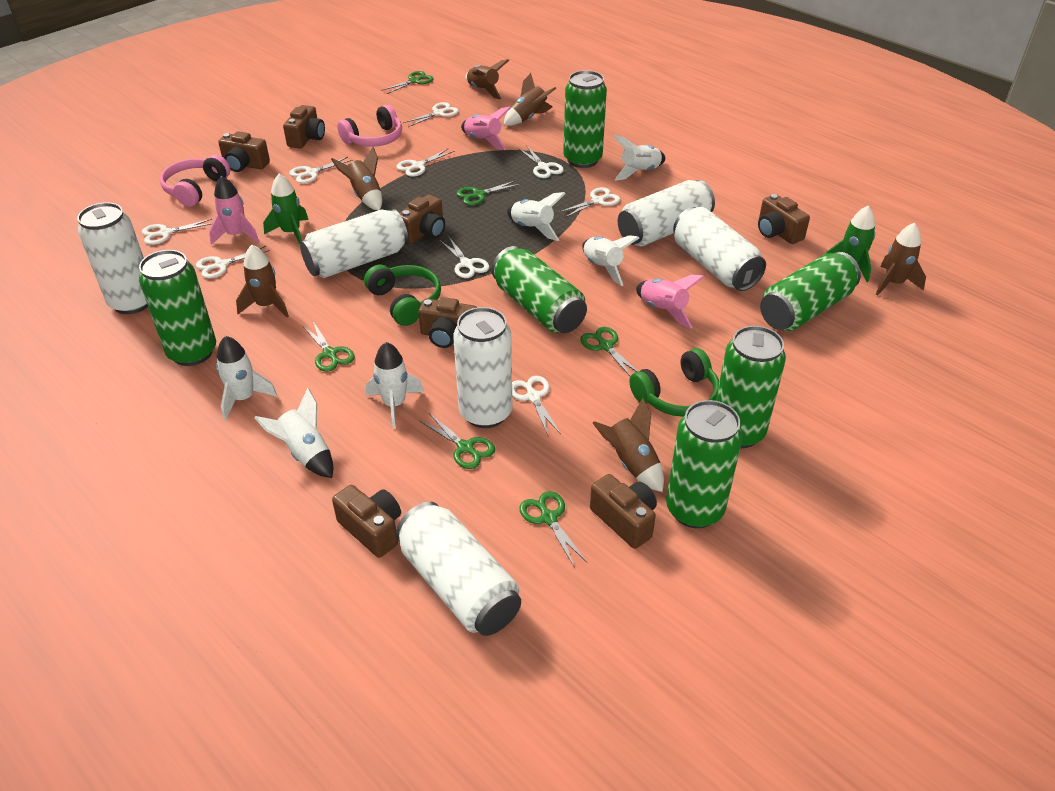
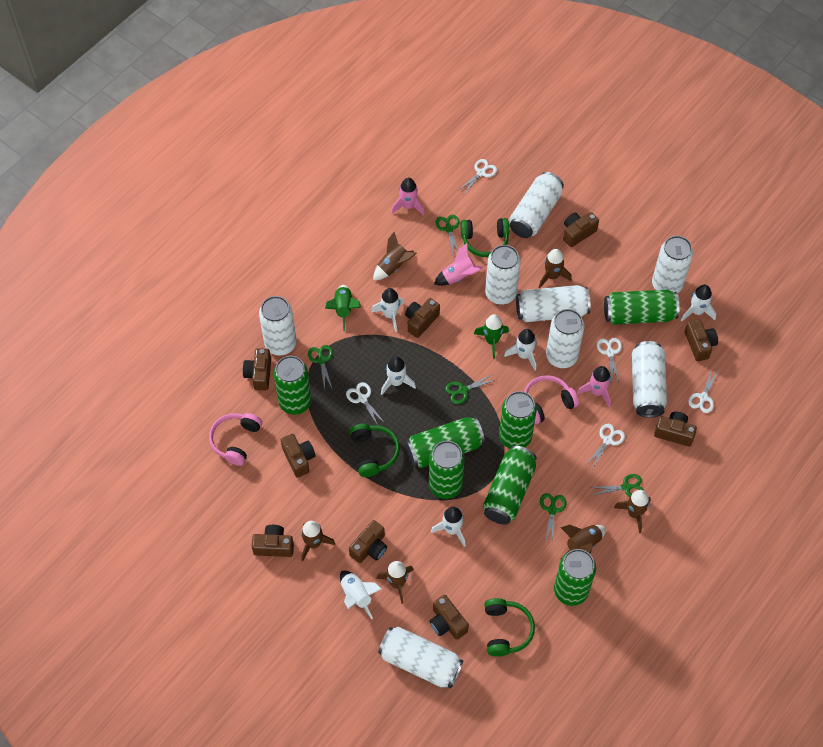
brown camera: 7 -> 9
green can: 6 -> 7
green headphones: 2 -> 3
green scissors: 6 -> 5
white can: 6 -> 8
white scissors: 9 -> 5

